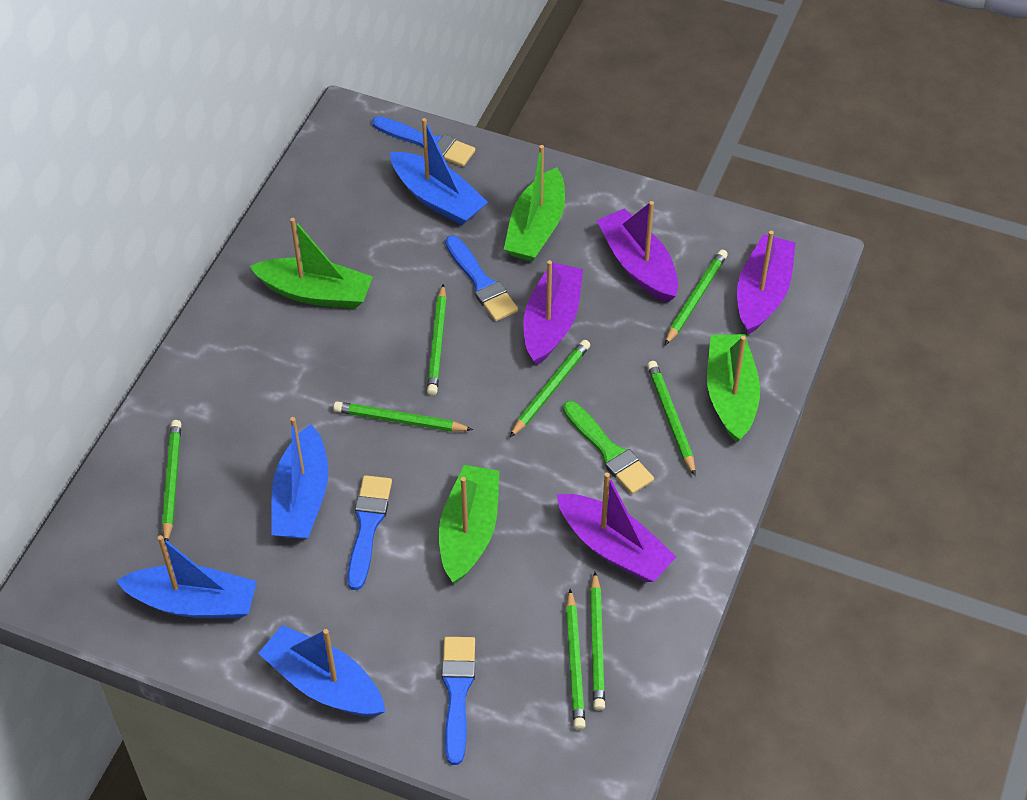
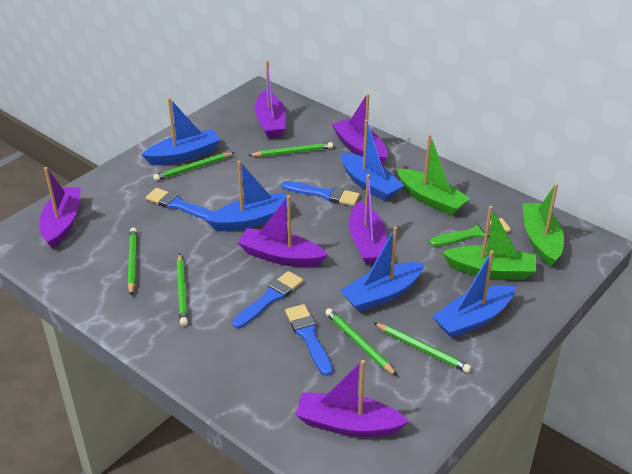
blue boat: 4 -> 5
green boat: 4 -> 3
green pencil: 8 -> 6
purple boat: 4 -> 6

